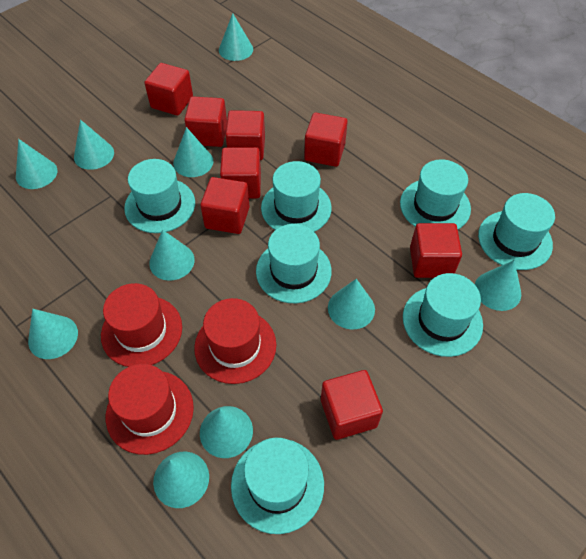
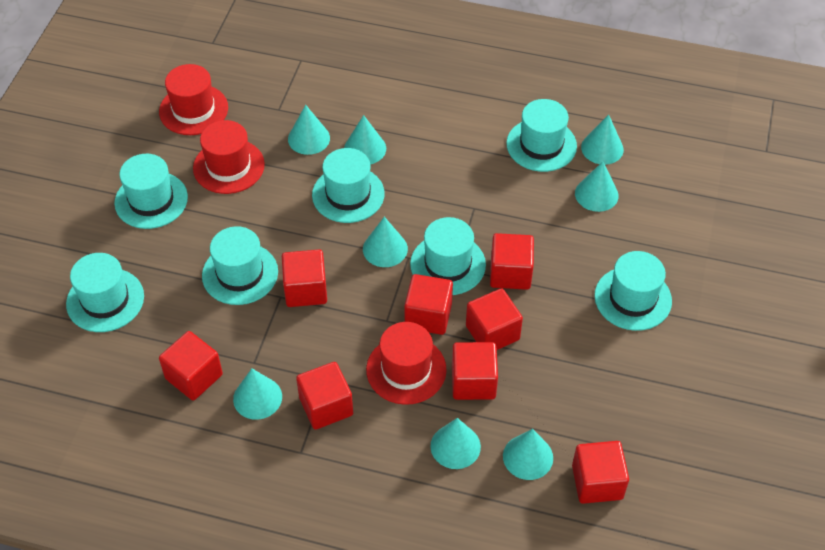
turquoise cone: 10 -> 8

